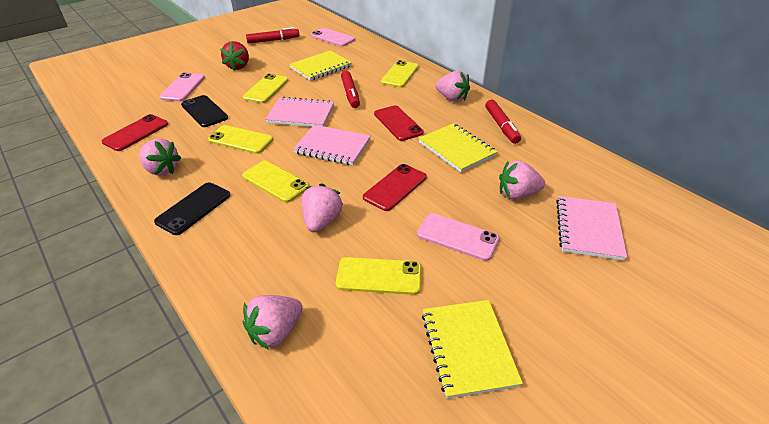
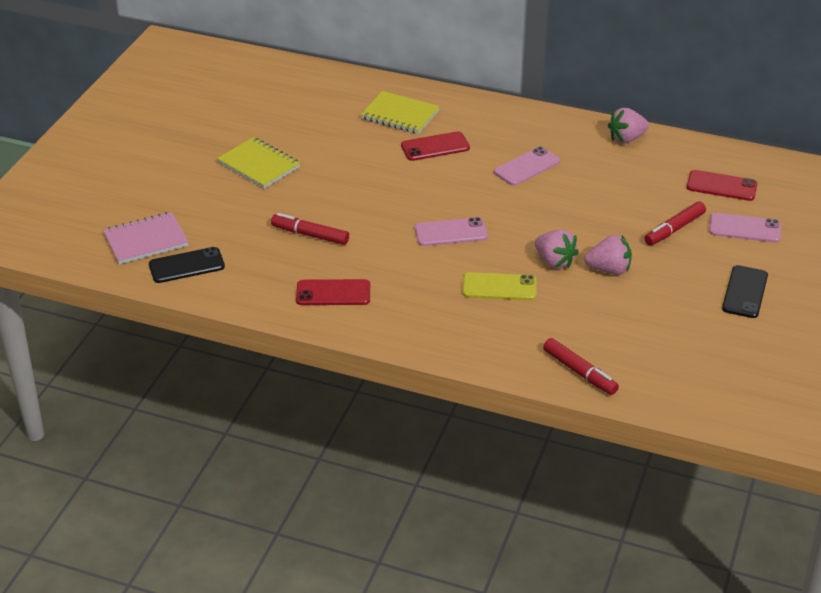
pink notebook: 3 -> 1
pink strawberry: 5 -> 3
red strawberry: 1 -> 0
yellow notebook: 3 -> 2
yellow phone: 5 -> 1

